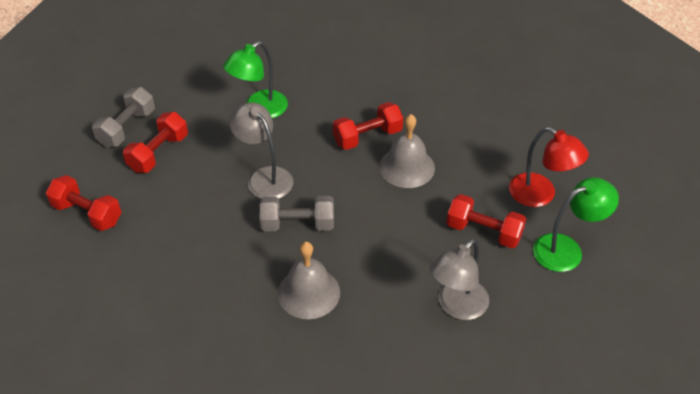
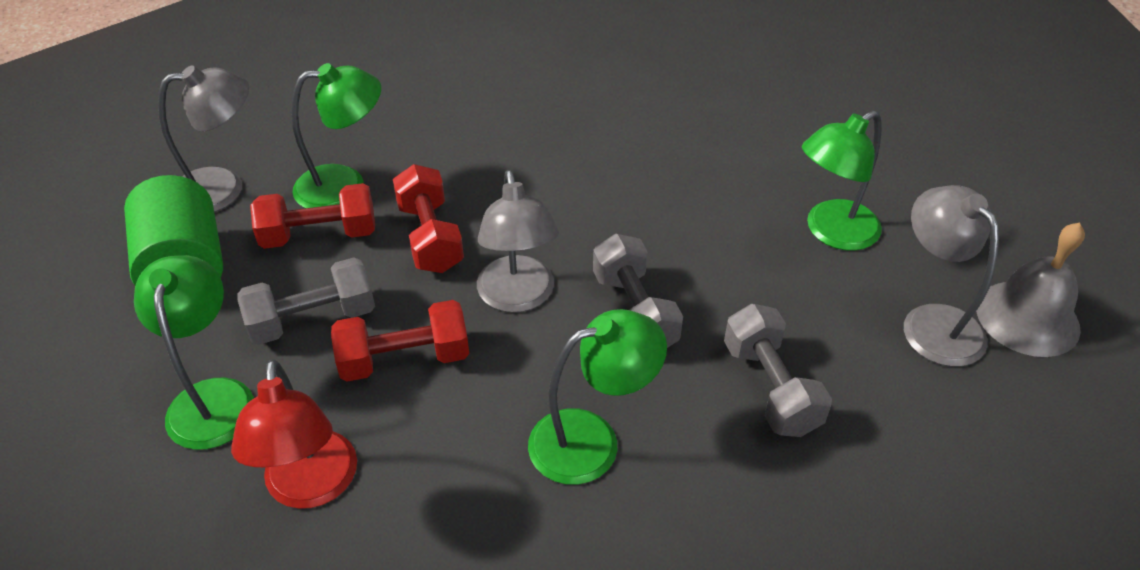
green cylinder: 0 -> 1
green lamp: 2 -> 4
grey bell: 2 -> 1
grey dumbbell: 2 -> 3
grey lamp: 2 -> 3
red dumbbell: 4 -> 3

